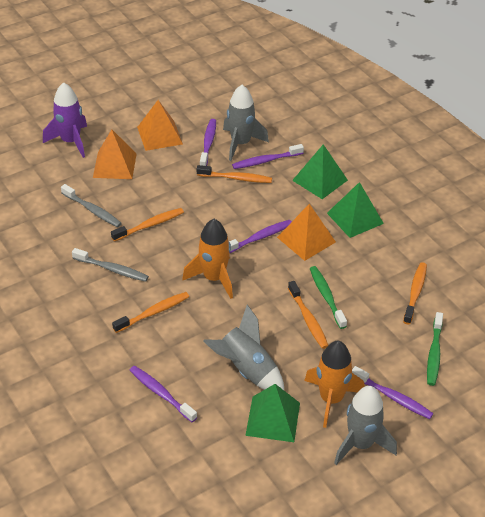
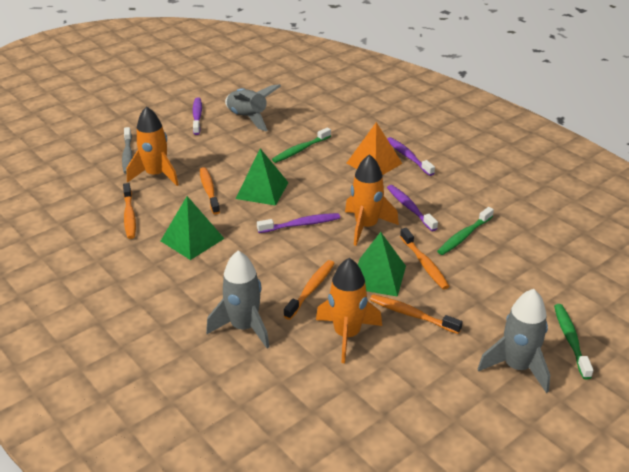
green toothbrush: 2 -> 3
grey toothbrush: 2 -> 1
orange pyramid: 3 -> 1
orange rocket: 2 -> 3
purple rocket: 1 -> 0
purple toothbrush: 5 -> 4

